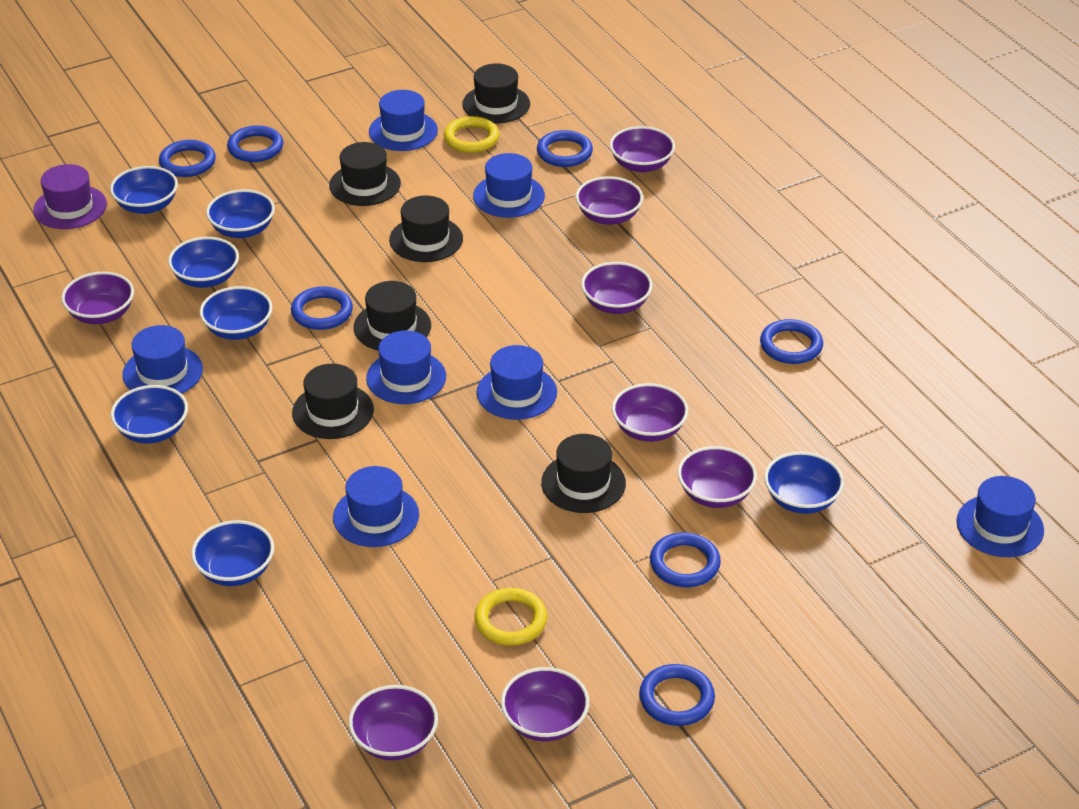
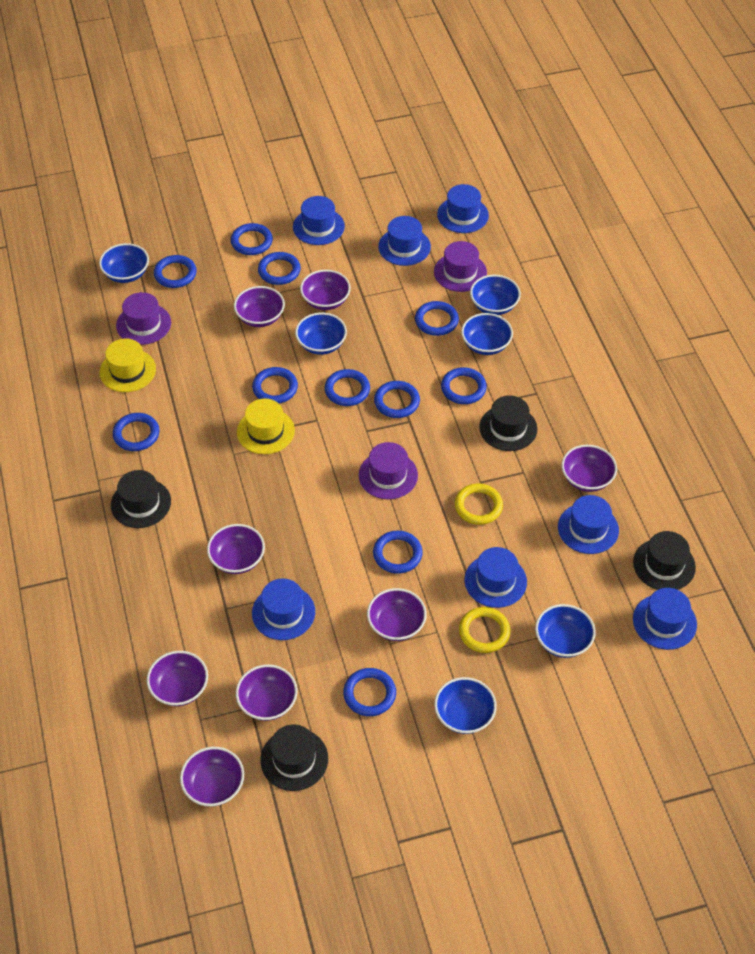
black hat: 6 -> 4
blue bowl: 7 -> 6
blue ring: 7 -> 11
purple hat: 1 -> 3
yellow hat: 0 -> 2

